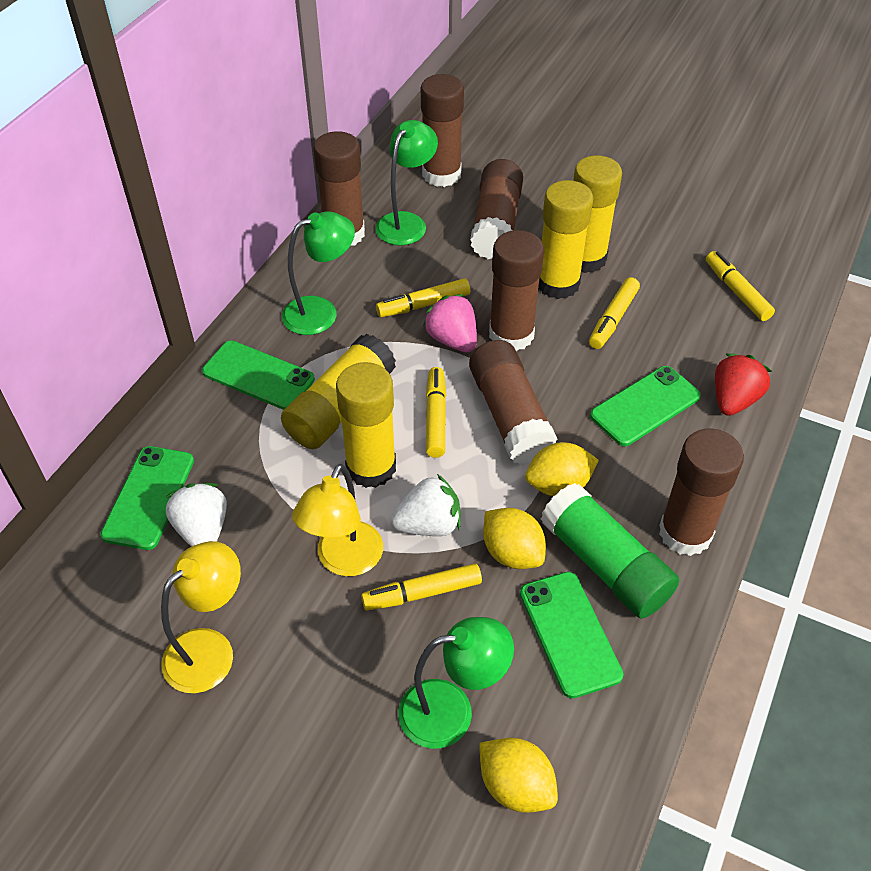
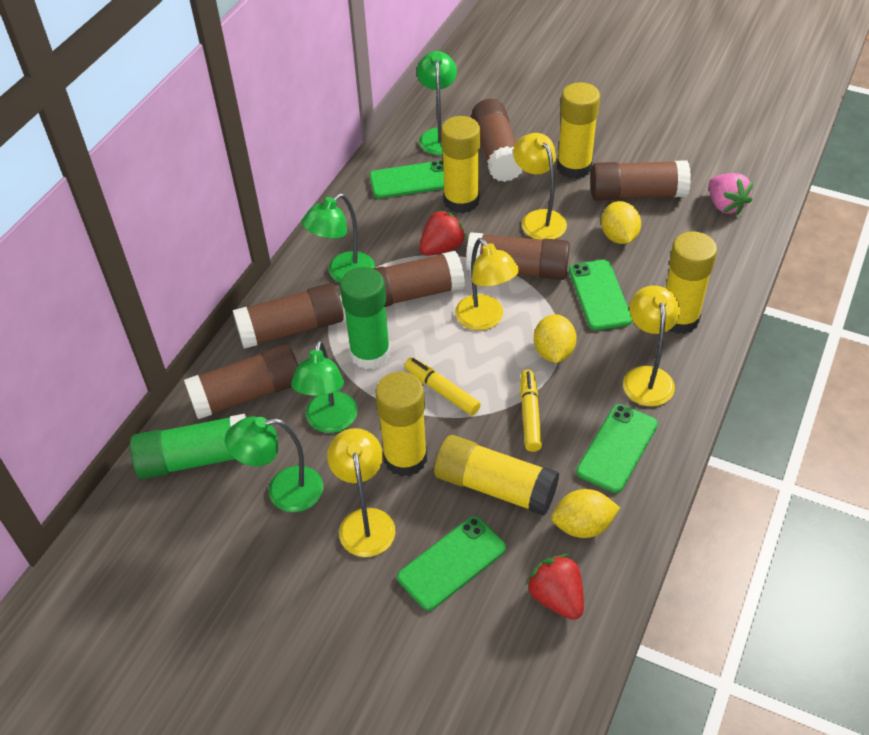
green glue stick: 1 -> 2
green lamp: 3 -> 4
red strawberry: 1 -> 2
white strawberry: 2 -> 0
yellow glue stick: 4 -> 5
yellow lamp: 2 -> 4
yellow marker: 5 -> 2

